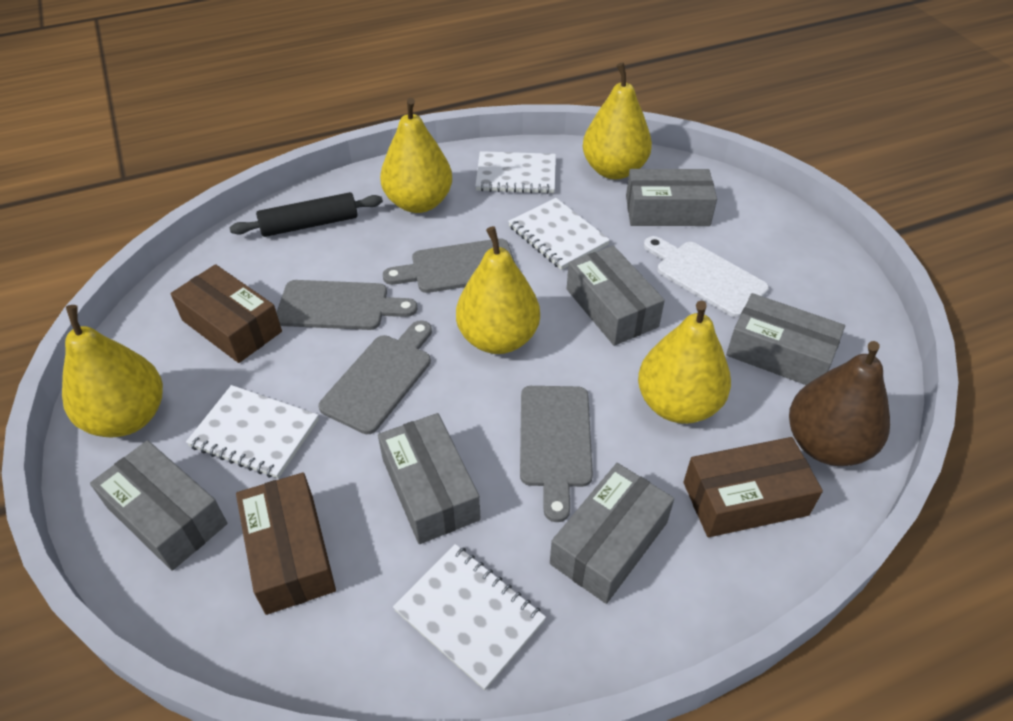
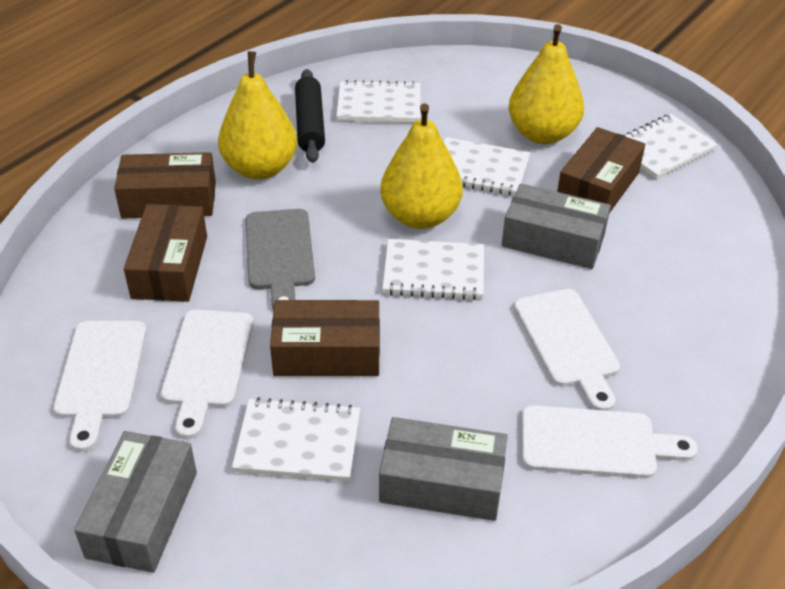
brown box: 3 -> 4
brown pear: 1 -> 0
grey box: 6 -> 3
grey cutting board: 4 -> 1
white cutting board: 1 -> 4
white notebook: 4 -> 5
yellow pear: 5 -> 3

